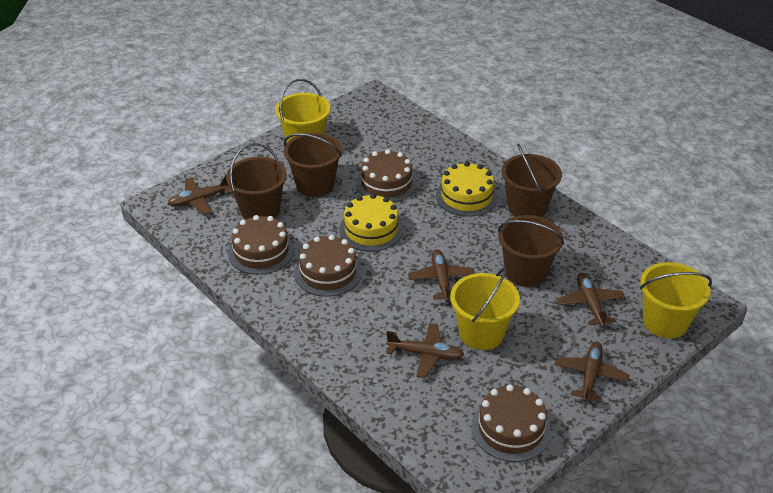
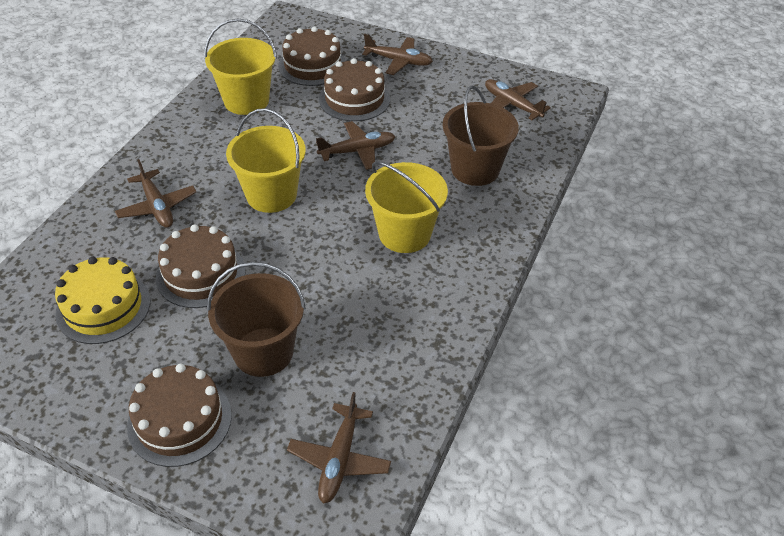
brown bucket: 4 -> 2
yellow cake: 2 -> 1

